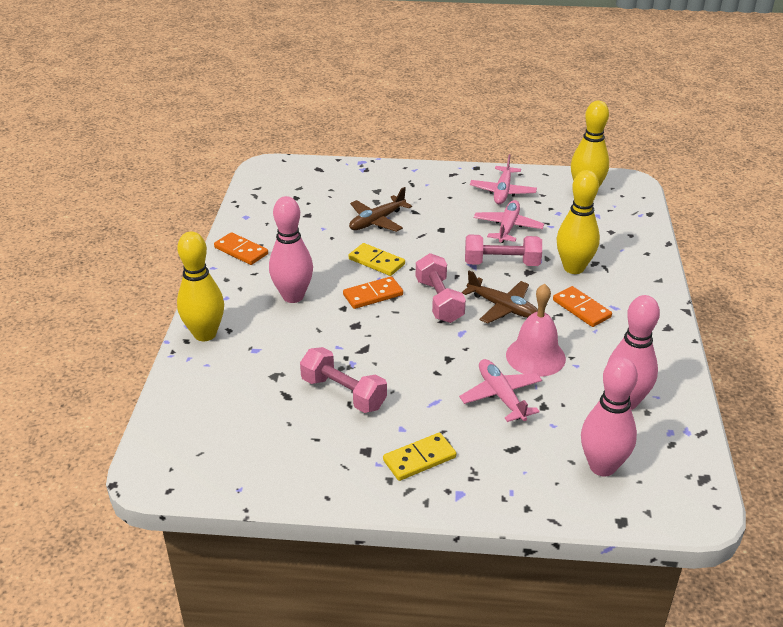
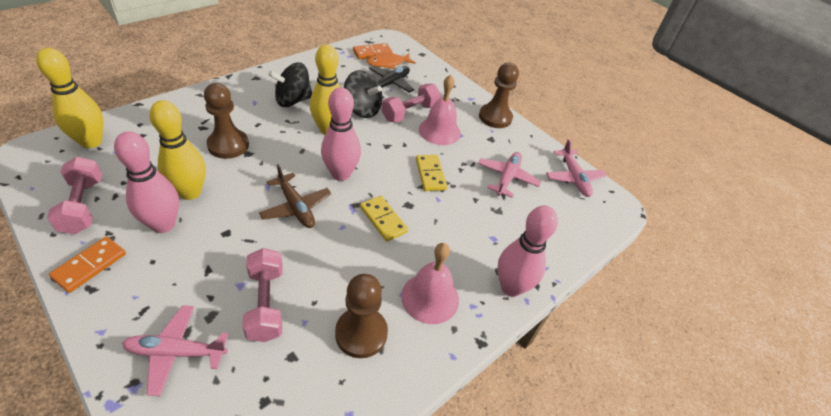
black plane: 0 -> 1
black spinning top: 0 -> 2
brown pawn: 0 -> 3
brown plane: 2 -> 1
orange domino: 3 -> 2
orange fish: 0 -> 1
pink bell: 1 -> 2

